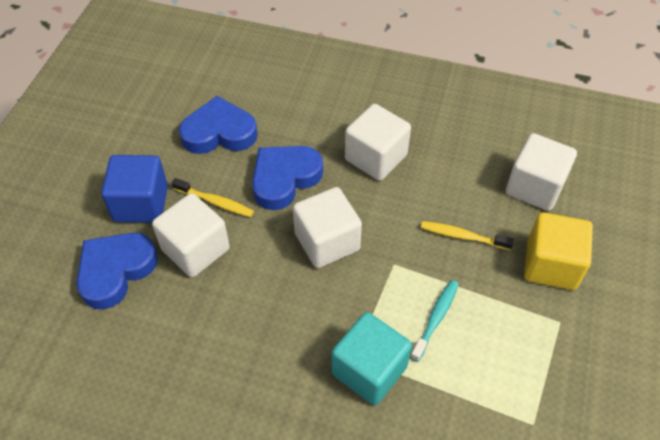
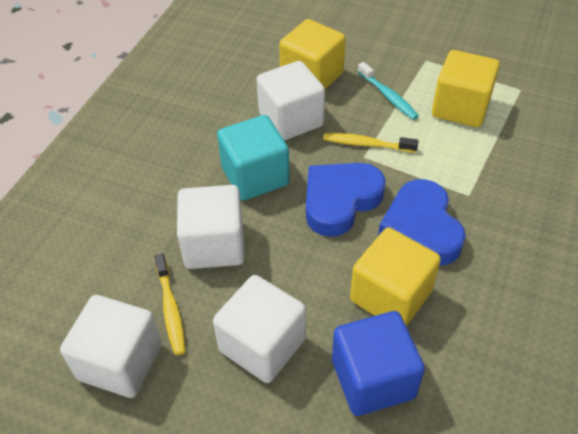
blue heart: 3 -> 2
yellow cube: 1 -> 3

